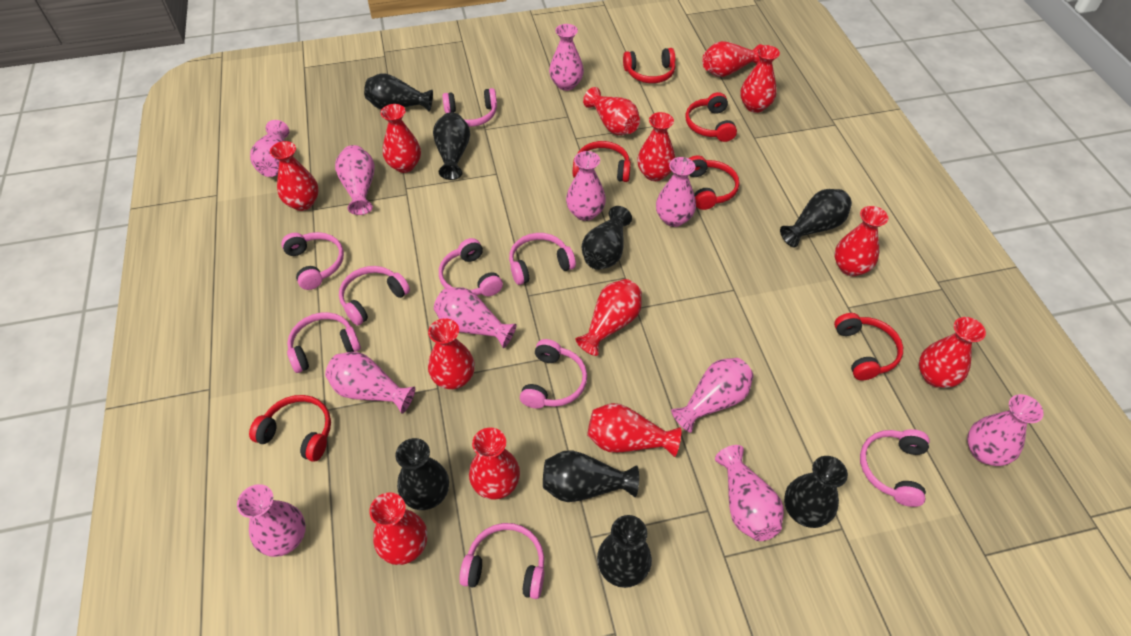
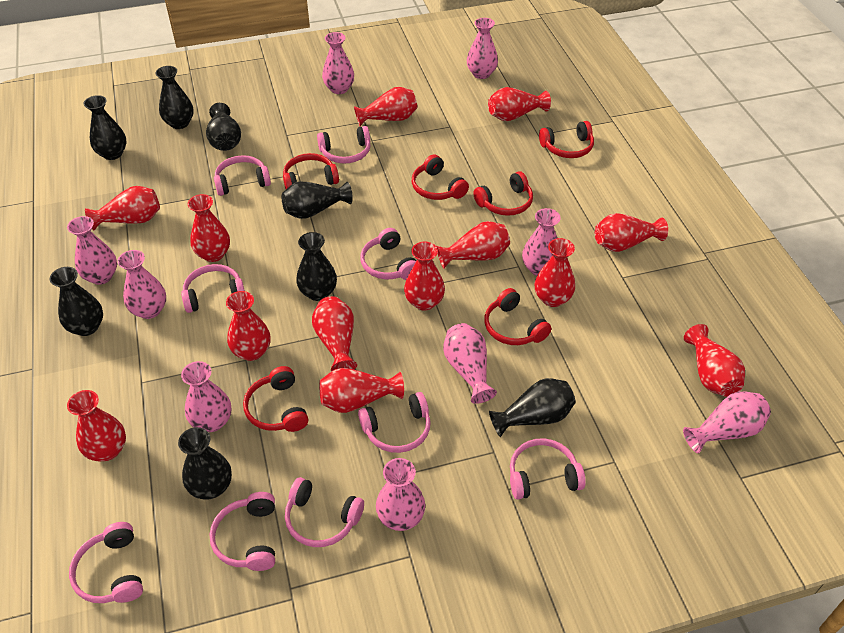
pink vase: 11 -> 9

